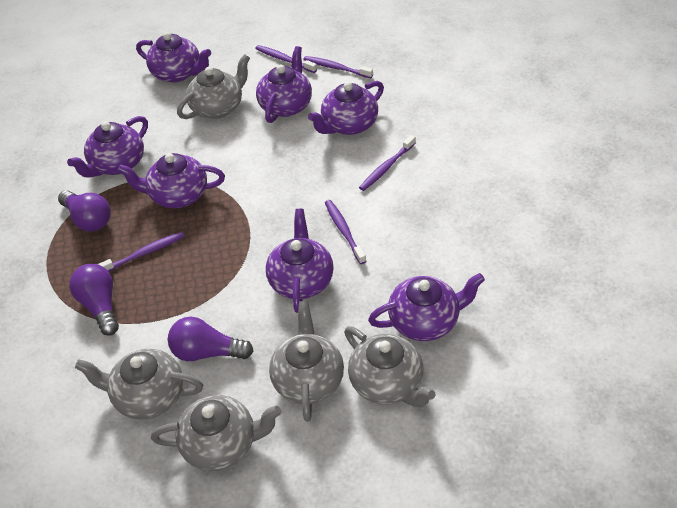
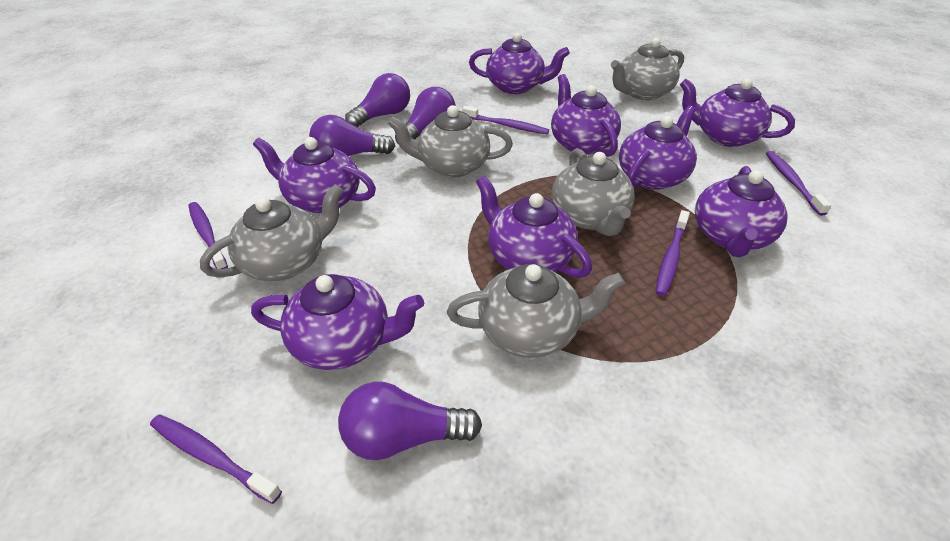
purple light bulb: 3 -> 4
purple teapot: 7 -> 8

